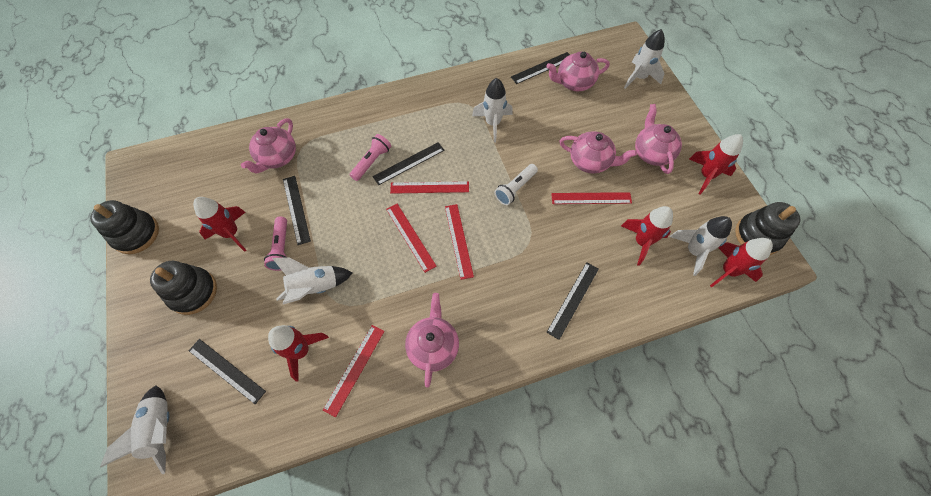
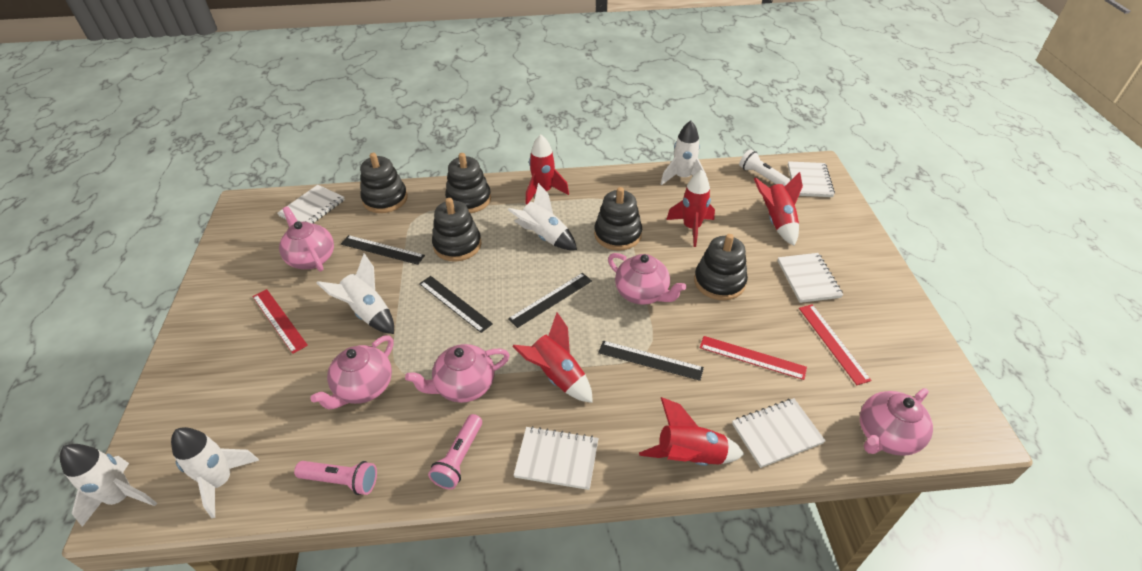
black ruler: 5 -> 4
black stacking toy: 3 -> 5
red ruler: 5 -> 3
white notebook: 0 -> 5

